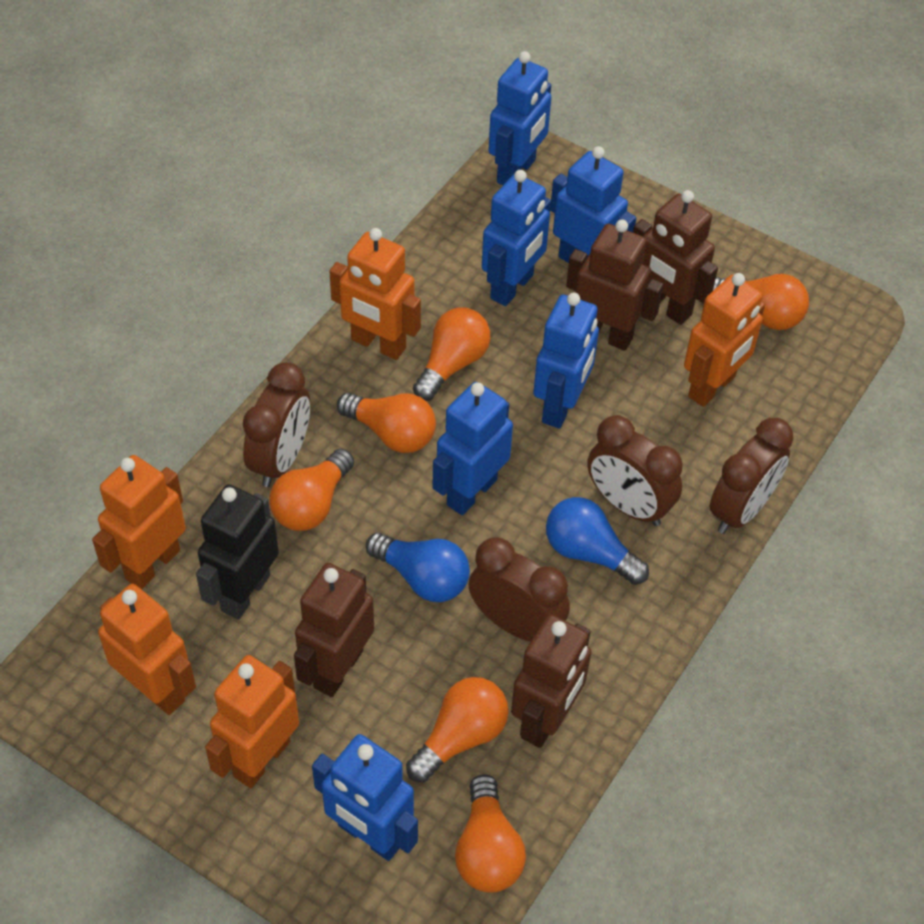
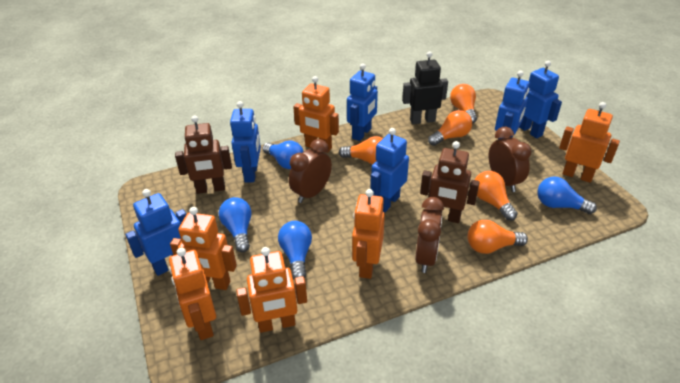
blue light bulb: 2 -> 4
brown clock: 4 -> 3
brown robot: 4 -> 2
orange light bulb: 6 -> 5
orange robot: 5 -> 6

